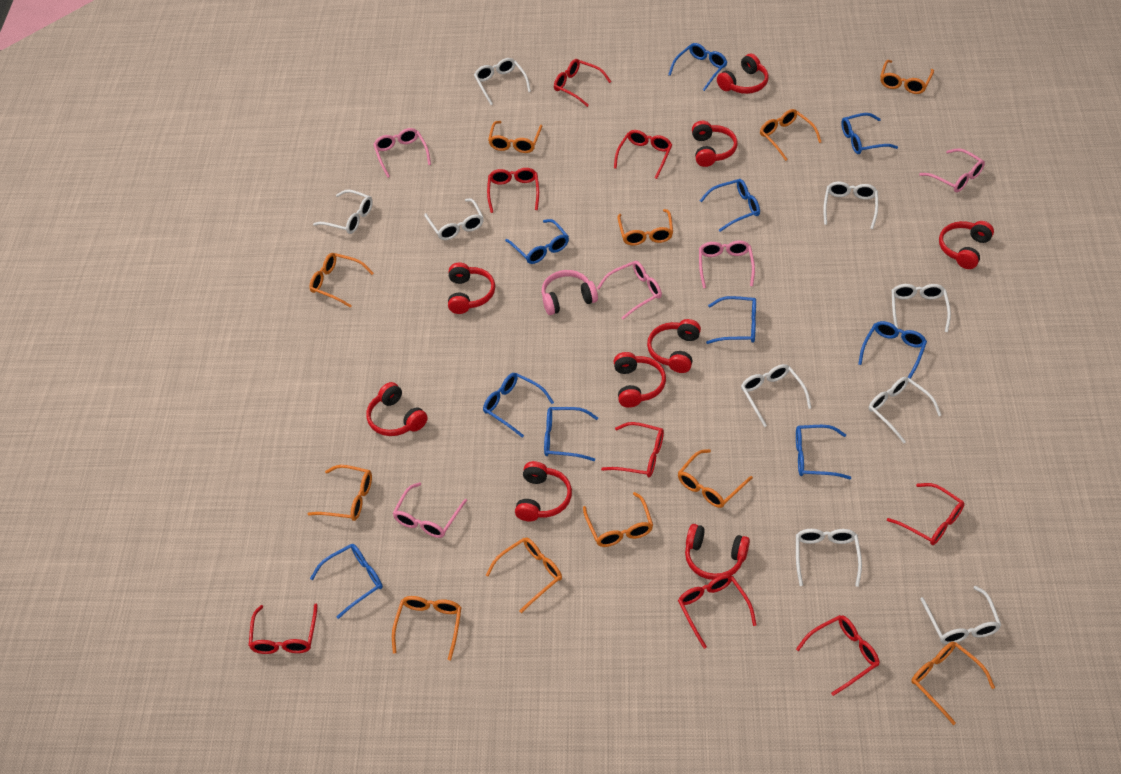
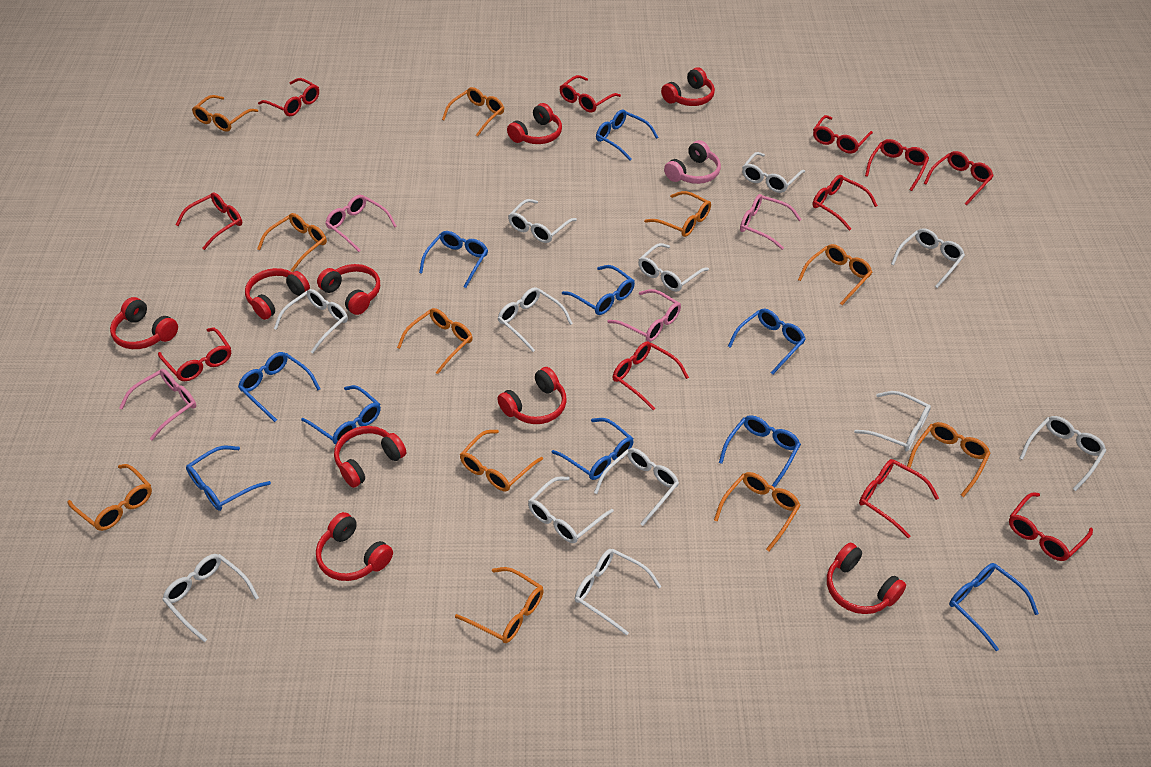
pink glasses: 5 -> 4
red glasses: 8 -> 11
white glasses: 9 -> 12

